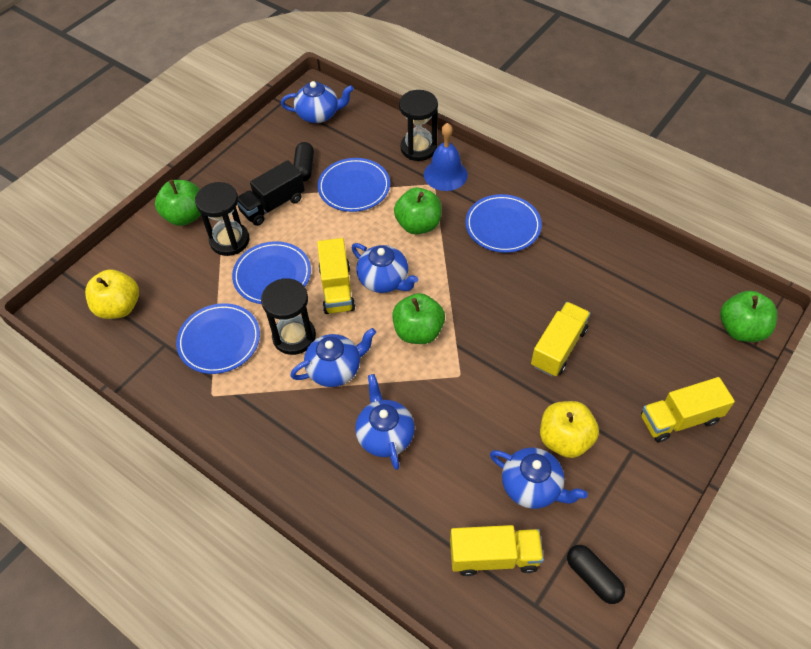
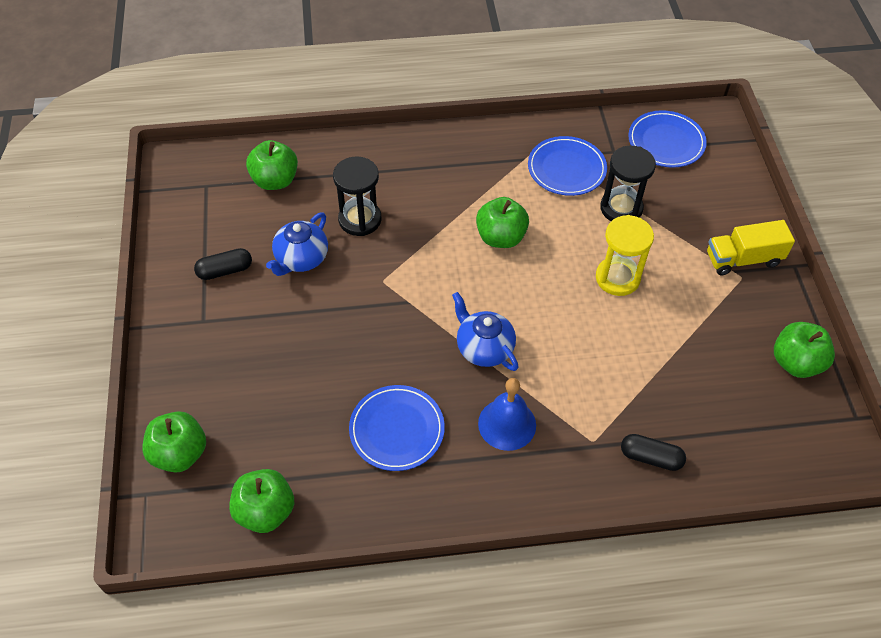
black hourglass: 3 -> 2
black truck: 1 -> 0
blue plate: 4 -> 3
blue teapot: 5 -> 2
green apple: 4 -> 5
yellow apple: 2 -> 0
yellow hourglass: 0 -> 1
yellow truck: 4 -> 1

